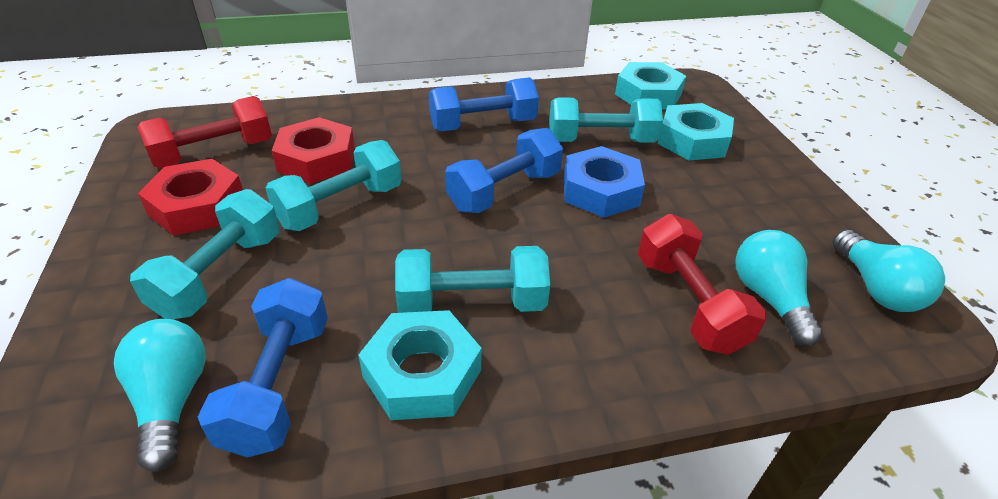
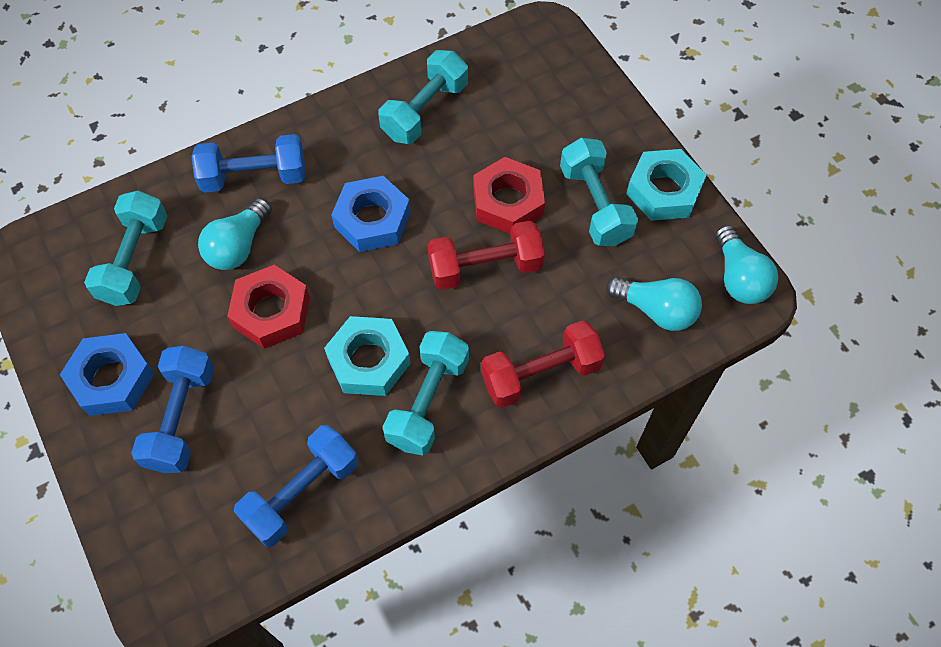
blue nut: 1 -> 2
turquoise nut: 3 -> 2

